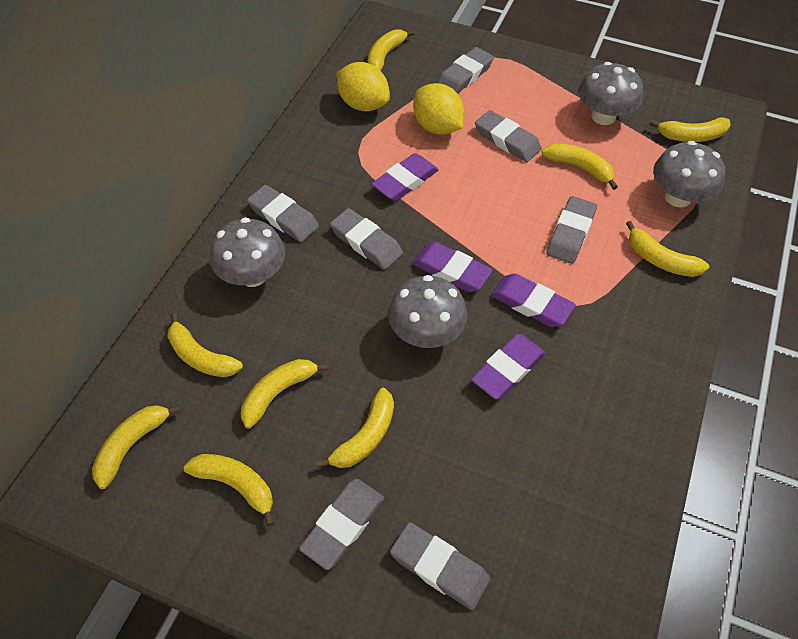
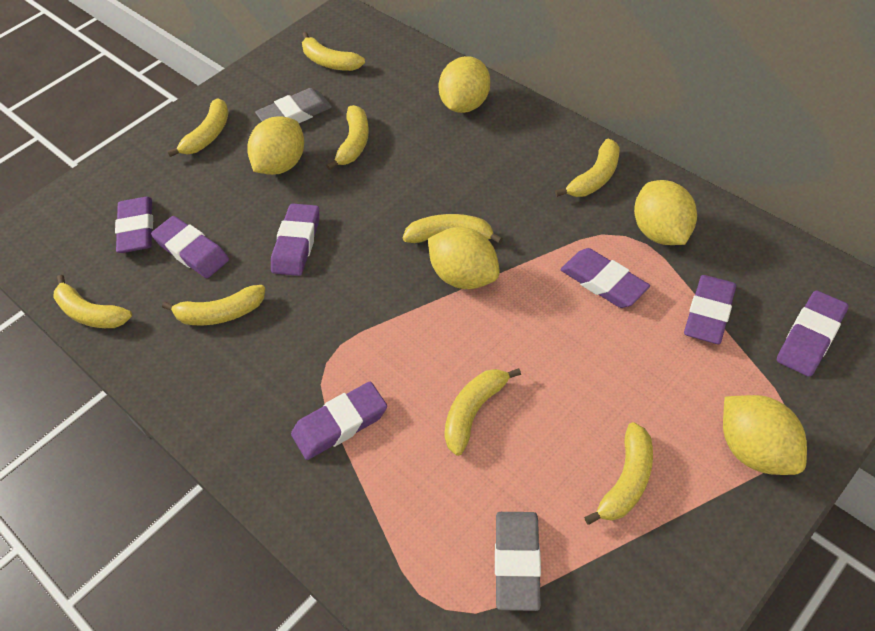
grey eraser: 7 -> 2
grey mushroom: 4 -> 0
purple eraser: 4 -> 7
yellow lemon: 2 -> 5

